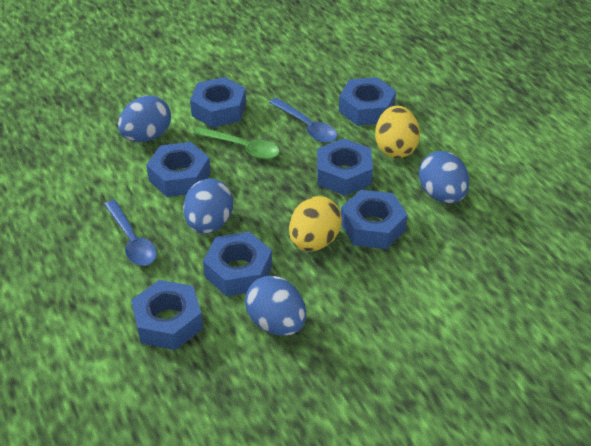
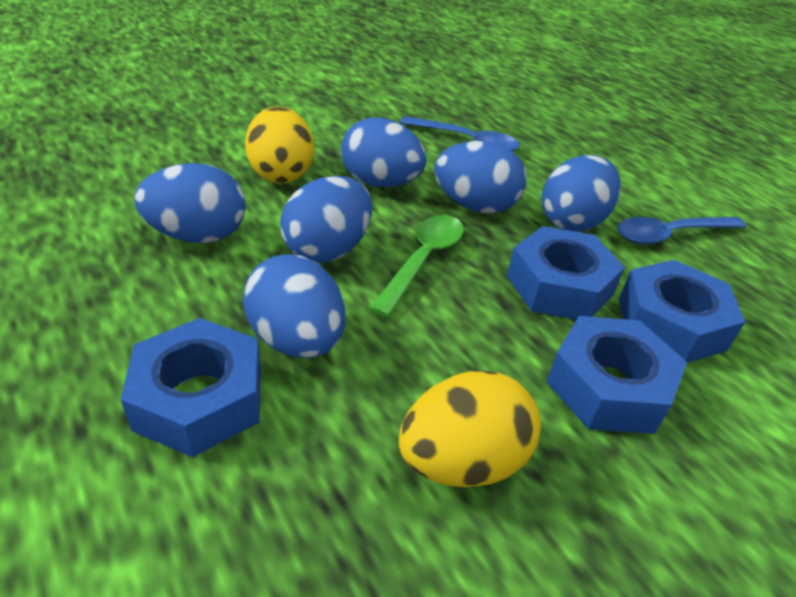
blue egg: 4 -> 6
blue nut: 7 -> 4

